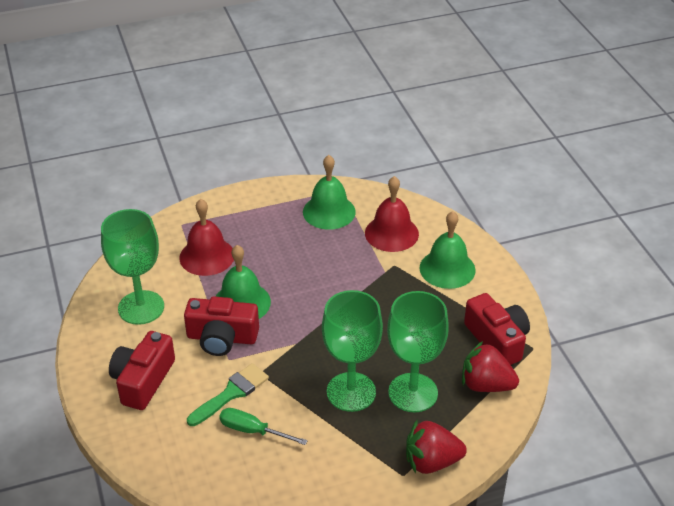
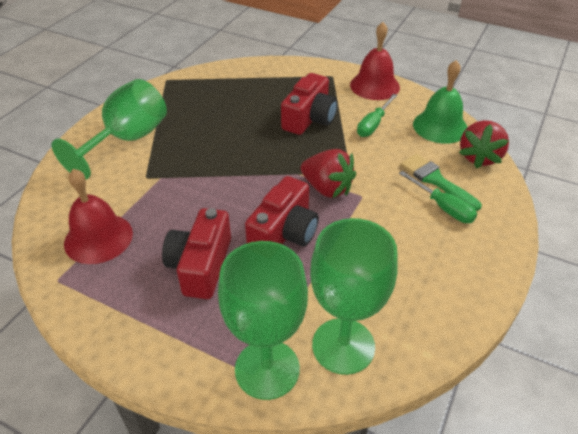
green bell: 3 -> 1
green screwdriver: 1 -> 2

